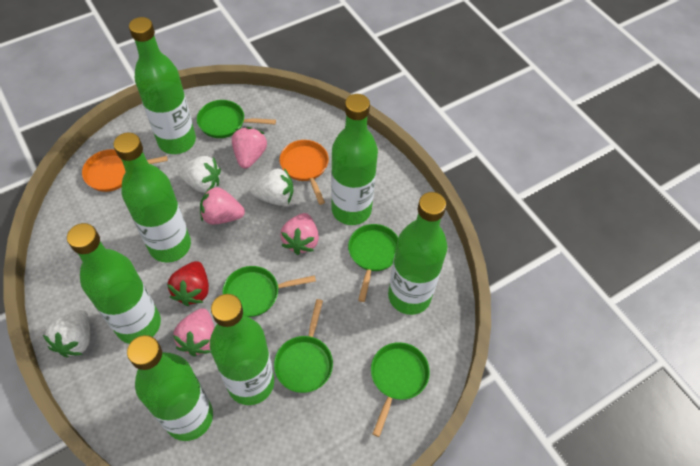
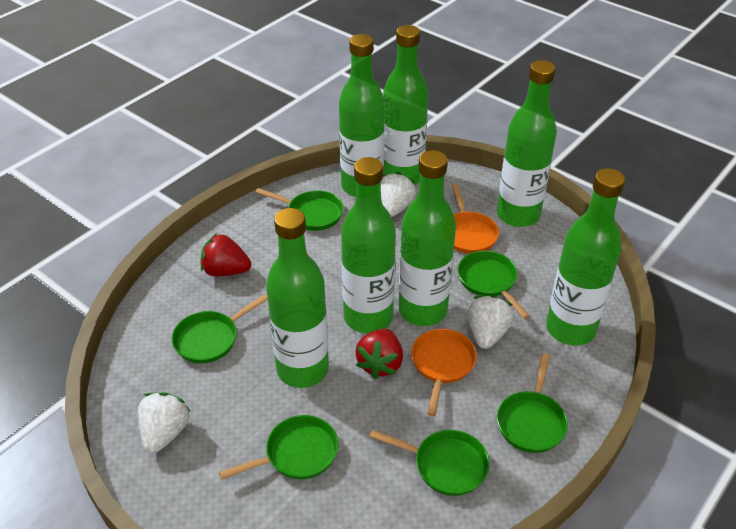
green pan: 5 -> 6
pink strawberry: 4 -> 0
red strawberry: 1 -> 2

